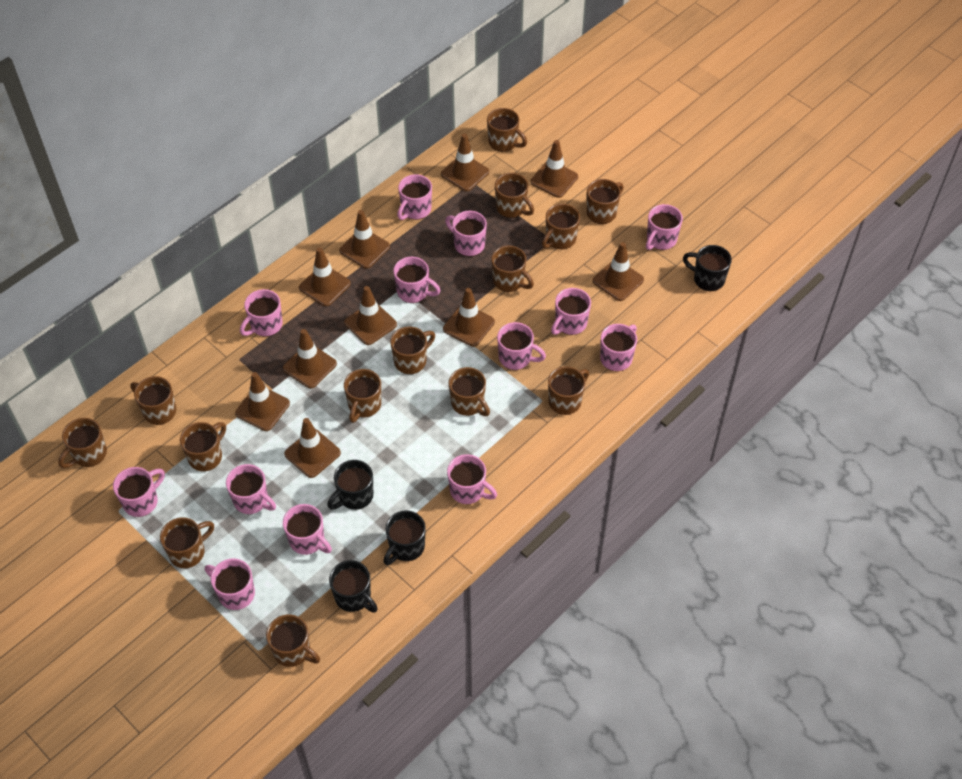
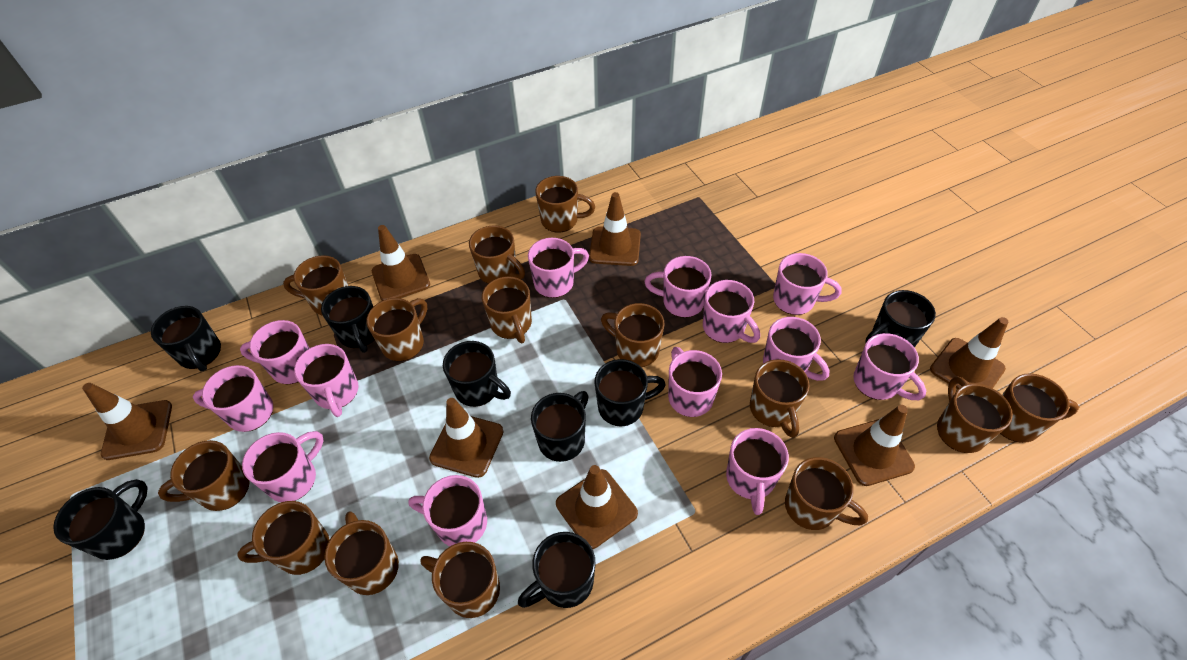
black mug: 4 -> 8
brown traffic cone: 10 -> 7

